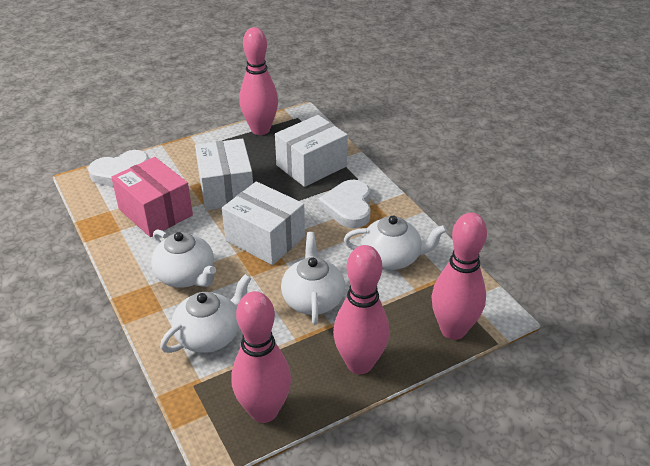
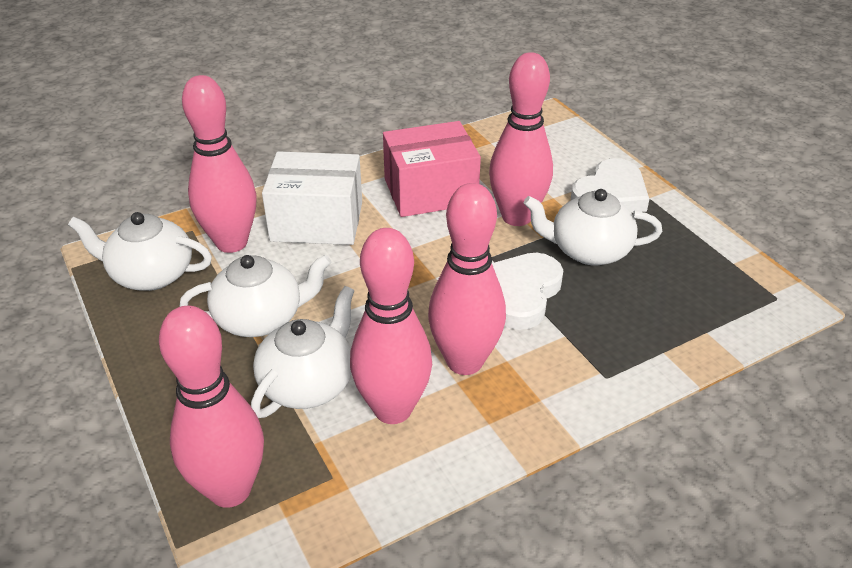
pink bowling pin: 4 -> 5
white box: 3 -> 1

